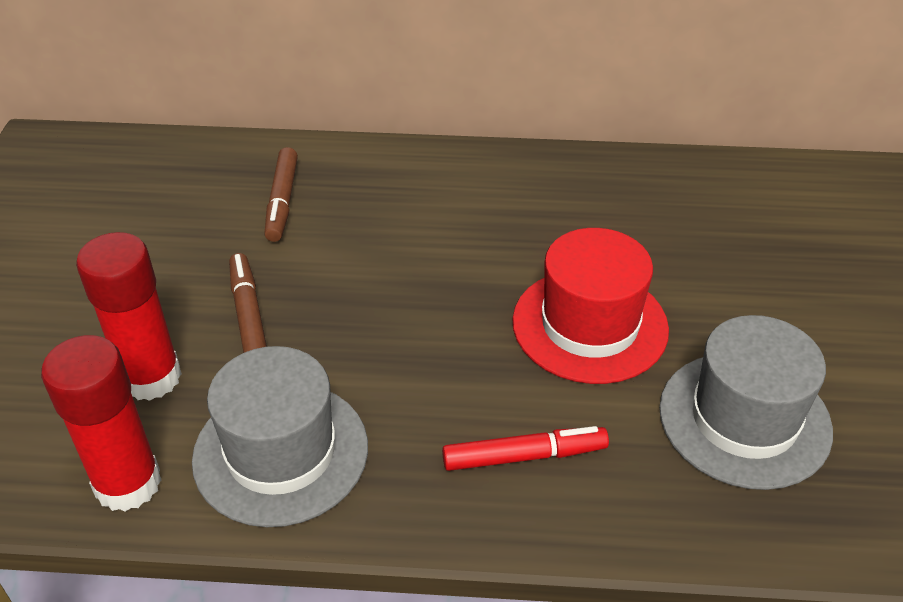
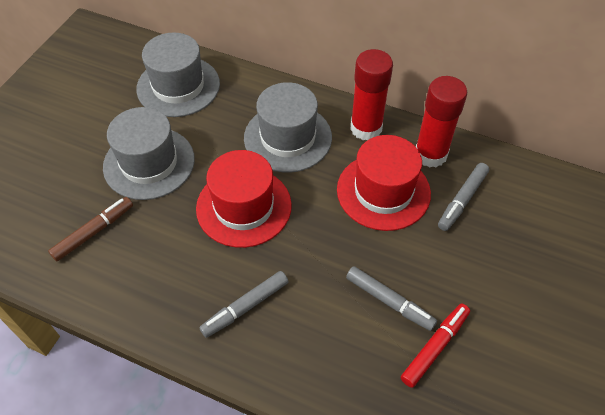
brown marker: 2 -> 1
grey hat: 2 -> 3
grey marker: 0 -> 3
red hat: 1 -> 2

